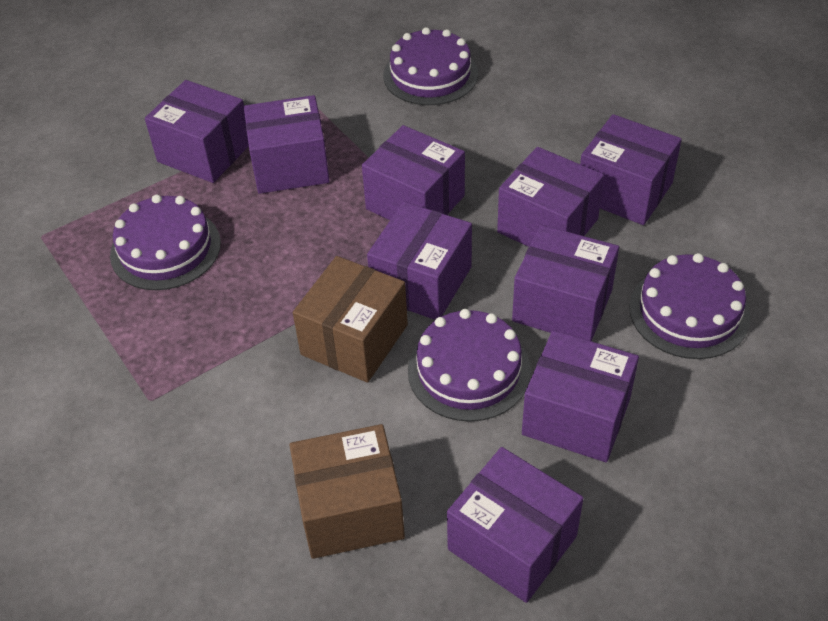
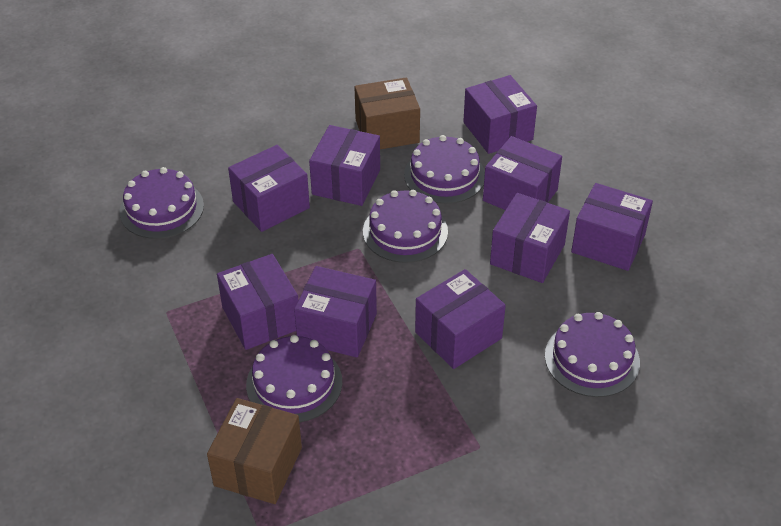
purple cake: 4 -> 5

